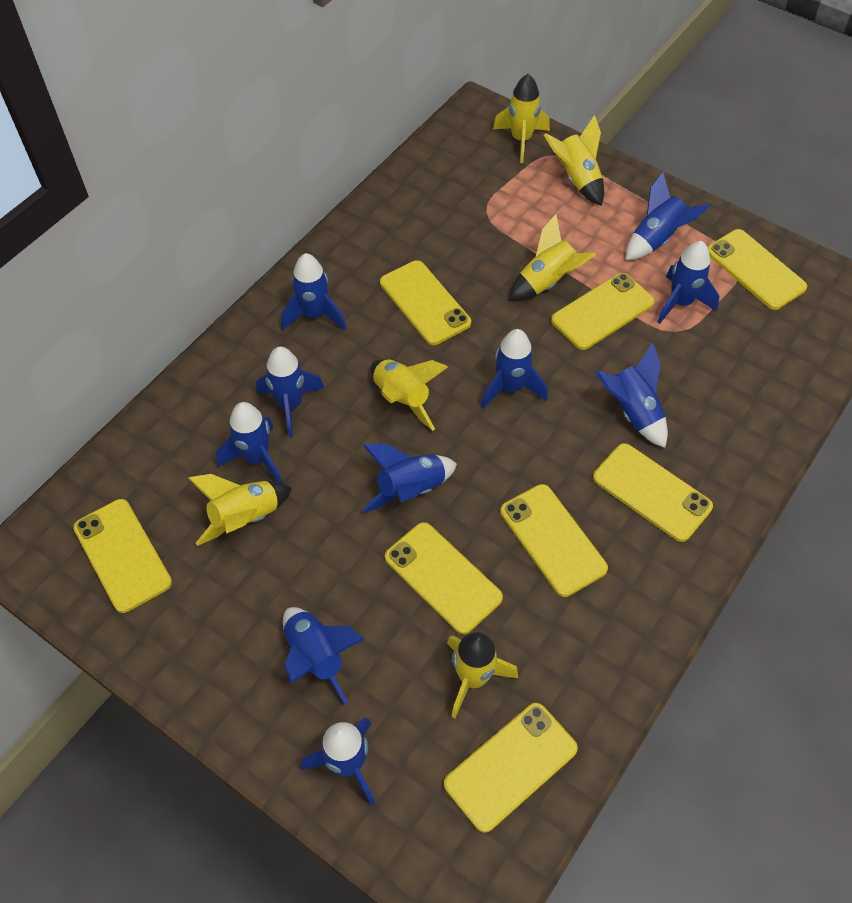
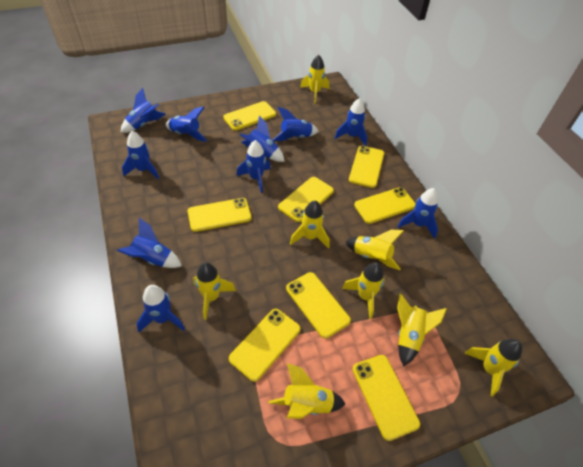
yellow rocket: 6 -> 8

